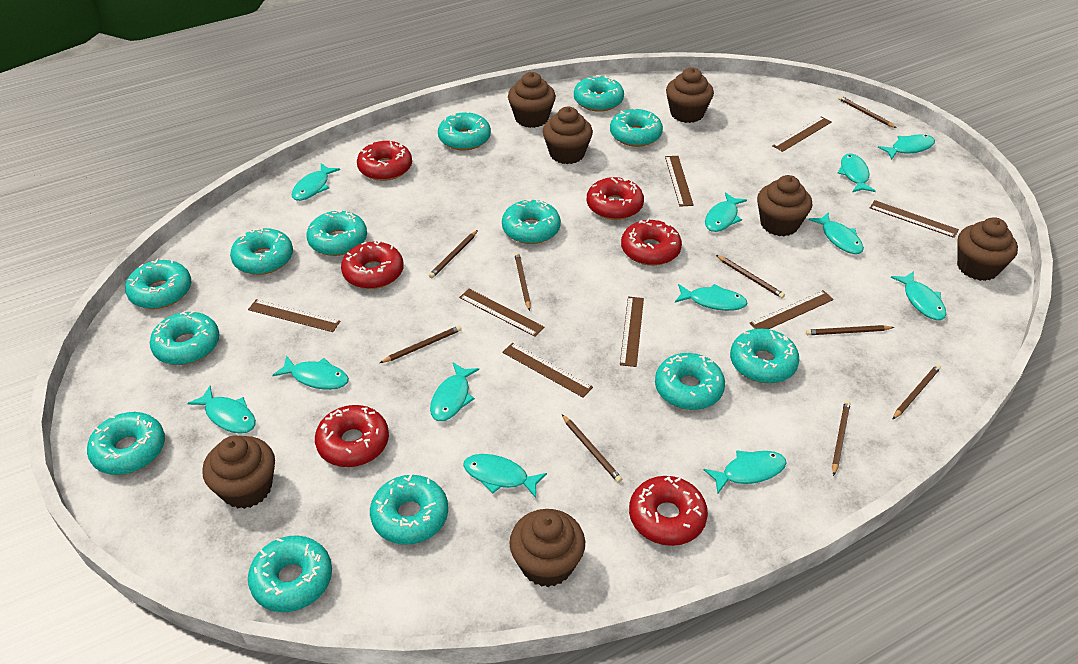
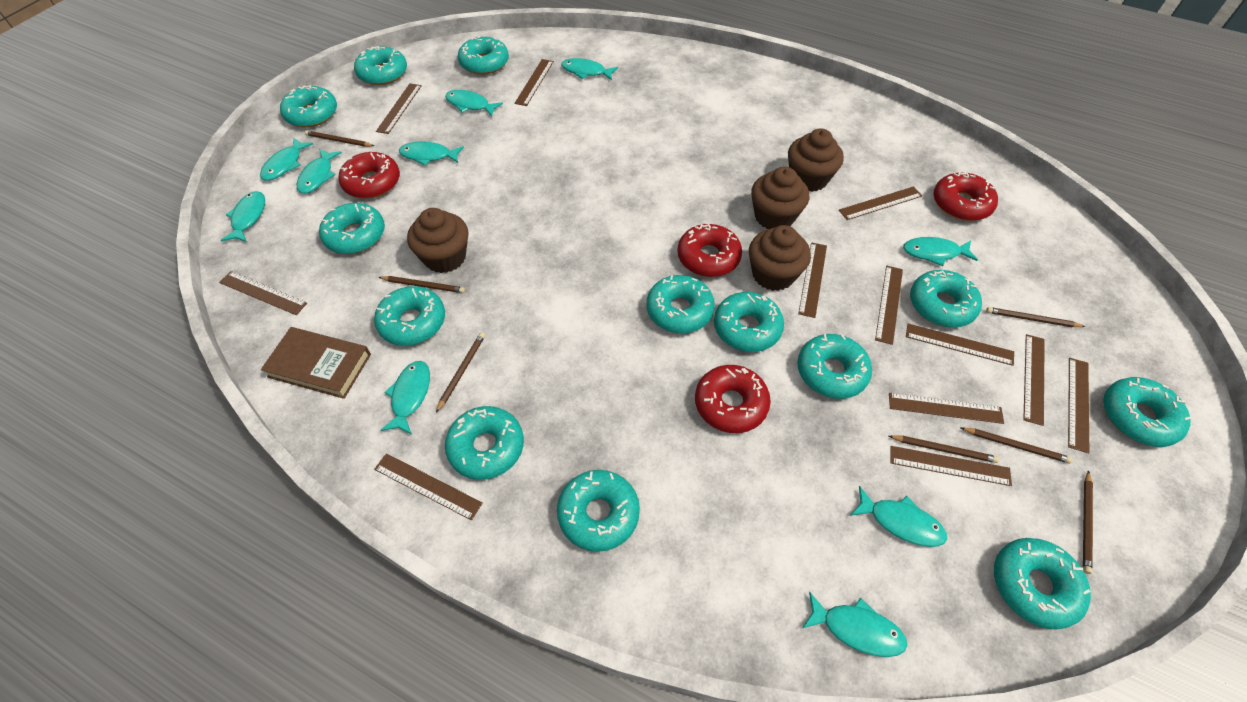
brown book: 0 -> 1
brown cupcake: 7 -> 4
brown pencil: 9 -> 7
brown ruler: 8 -> 12
red donut: 6 -> 4
turquoise fish: 12 -> 10

